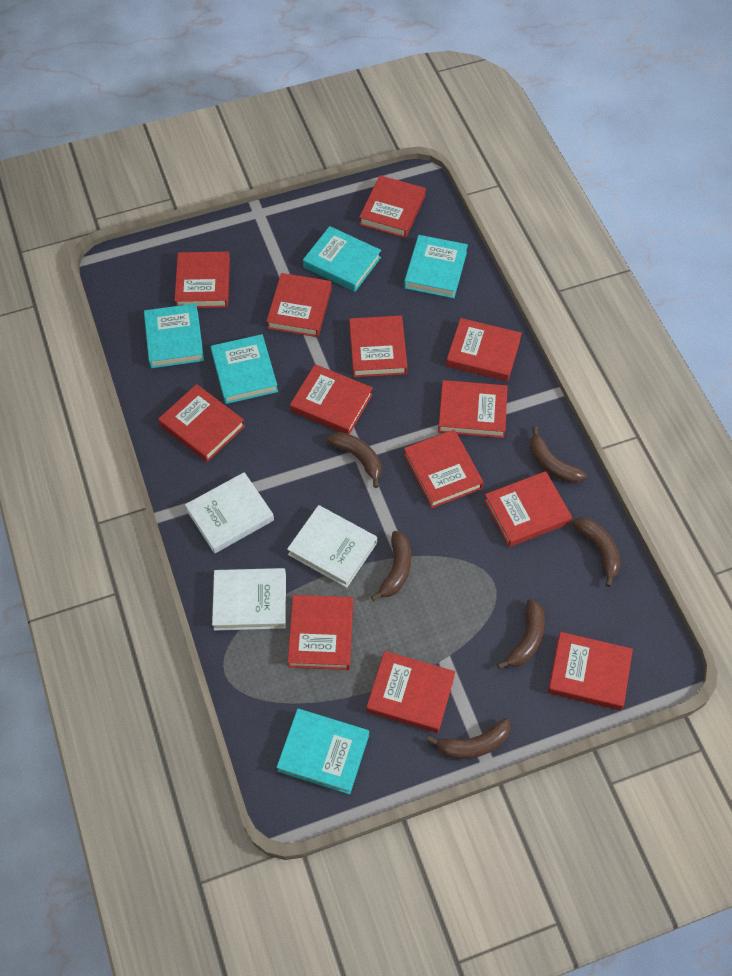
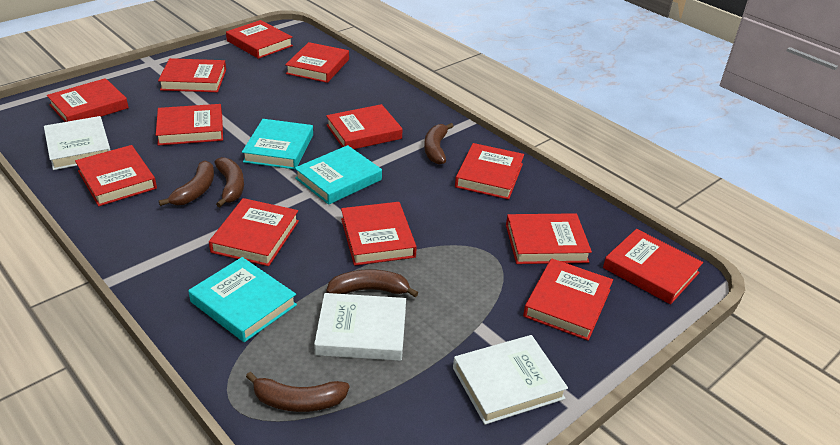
brown banana: 6 -> 5
turquoise book: 5 -> 3

